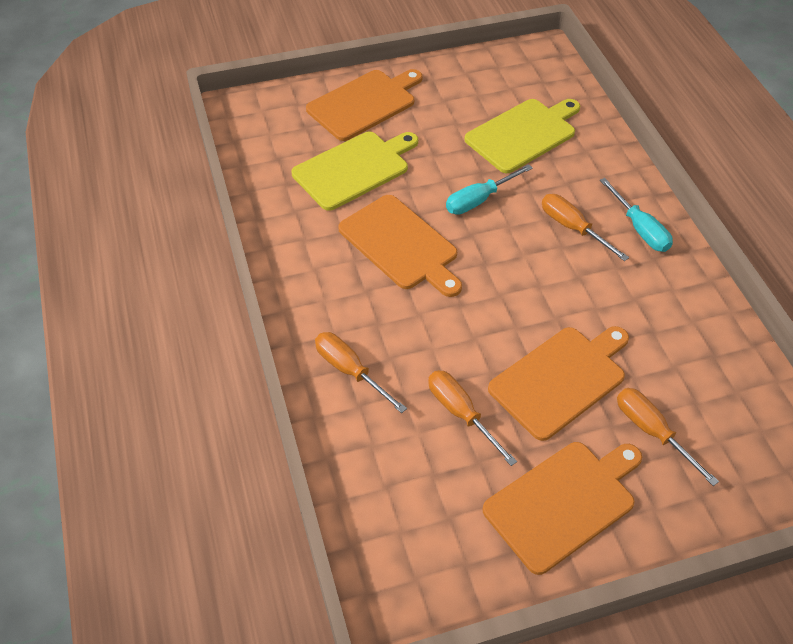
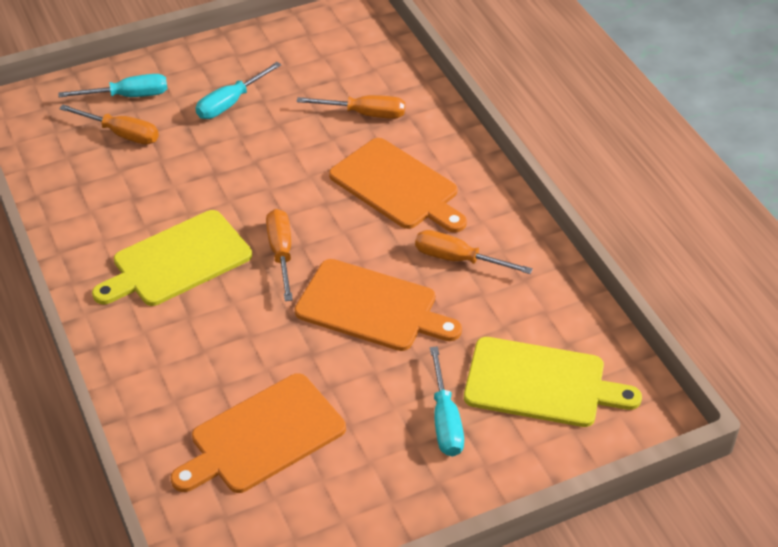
orange cutting board: 4 -> 3
turquoise screwdriver: 2 -> 3

